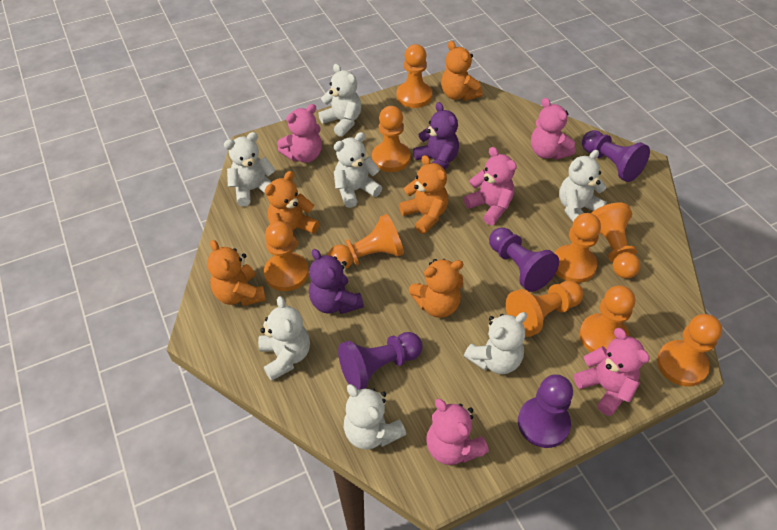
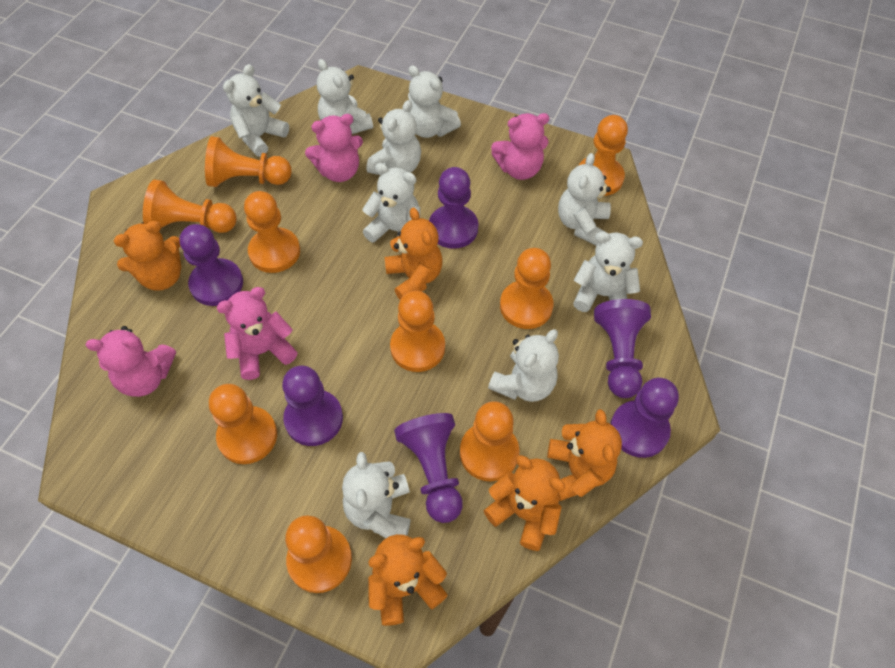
pink teddy bear: 5 -> 4
purple pawn: 4 -> 6
purple teddy bear: 2 -> 0
white teddy bear: 7 -> 9

